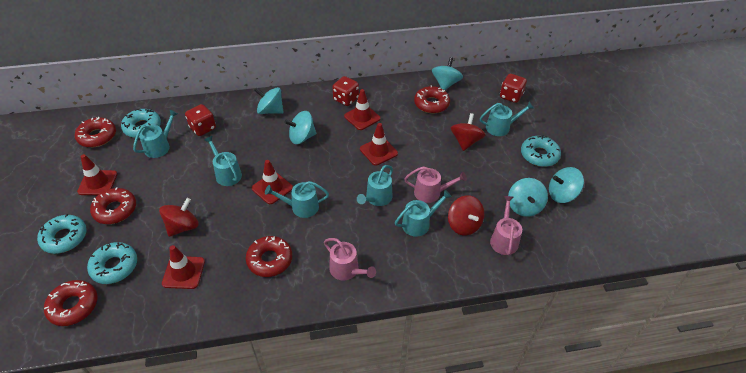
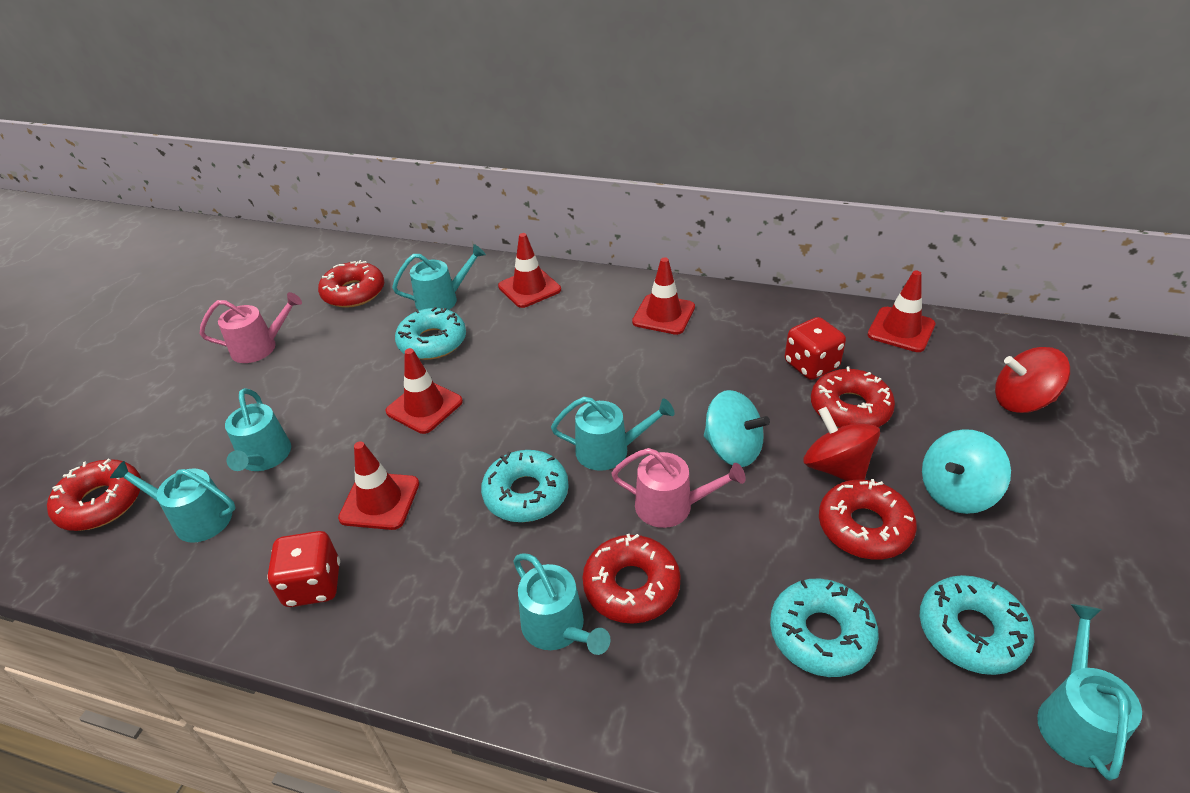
pink watering can: 3 -> 2
red dice: 3 -> 2
red spinning top: 3 -> 2
turquoise spinning top: 5 -> 2

